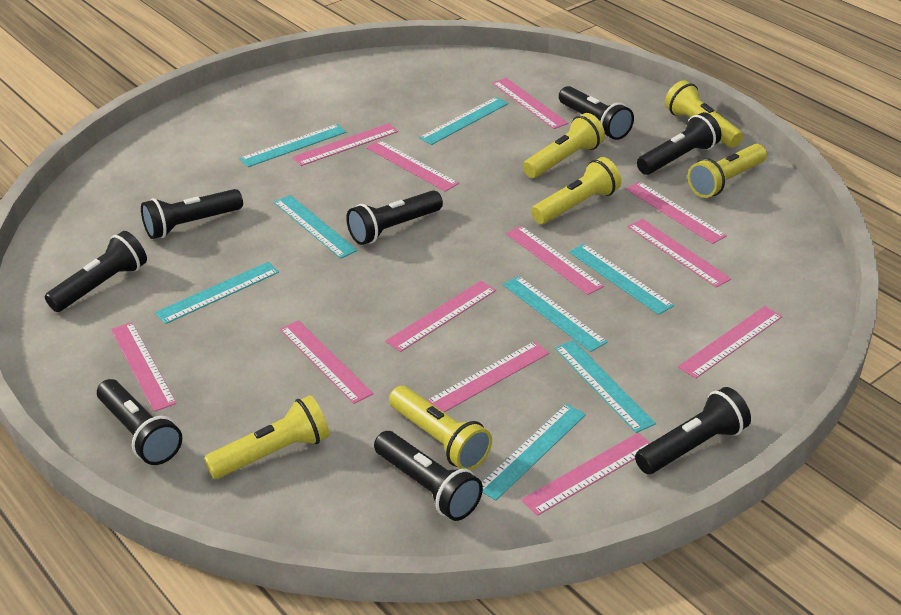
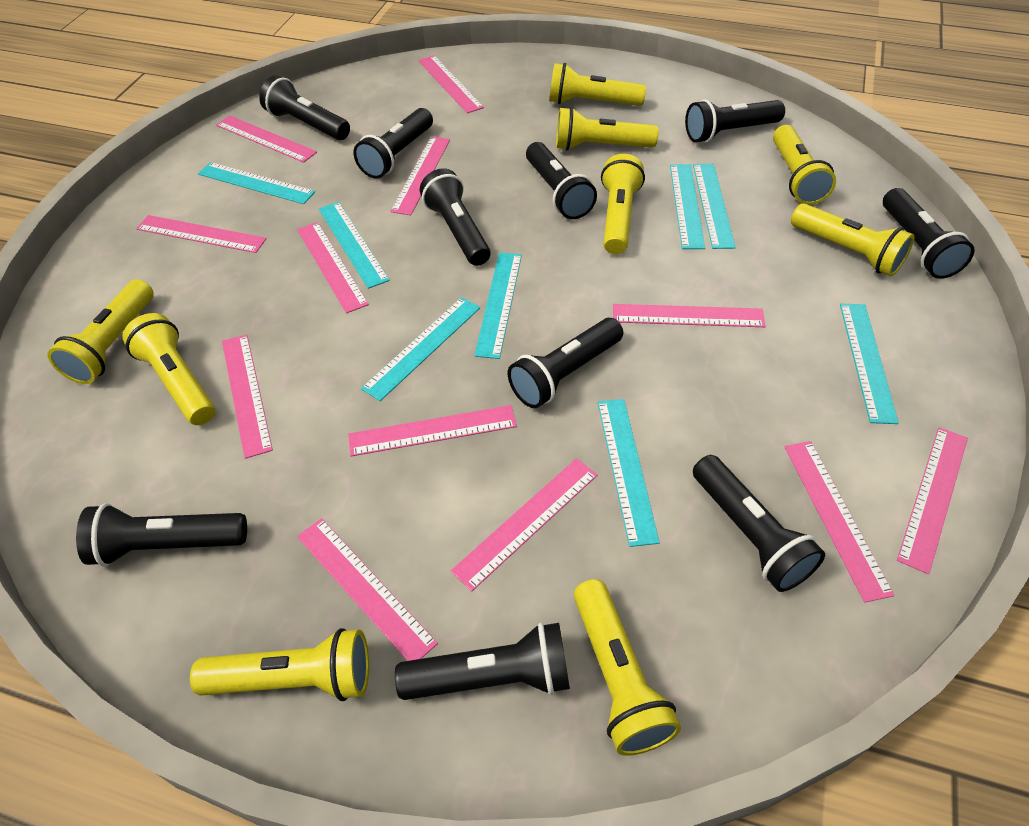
black flashlight: 8 -> 10
yellow flashlight: 6 -> 9

